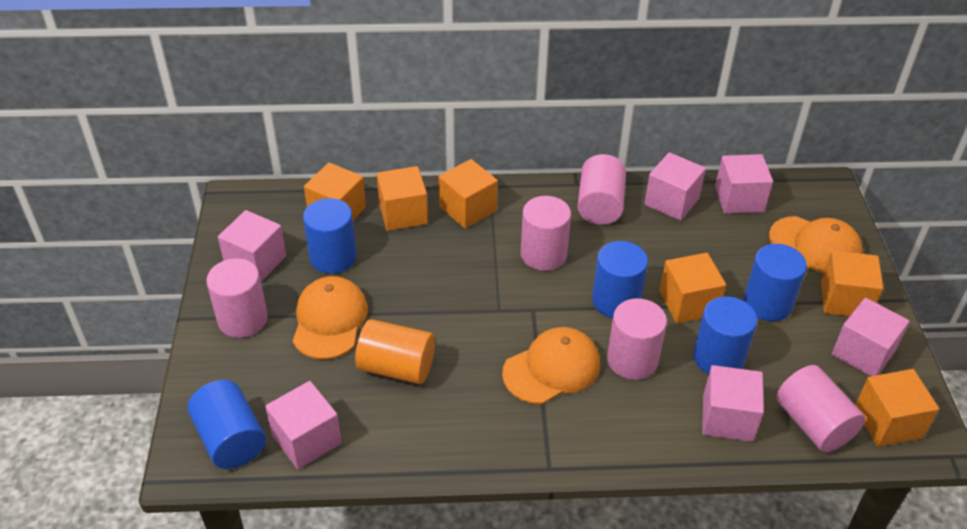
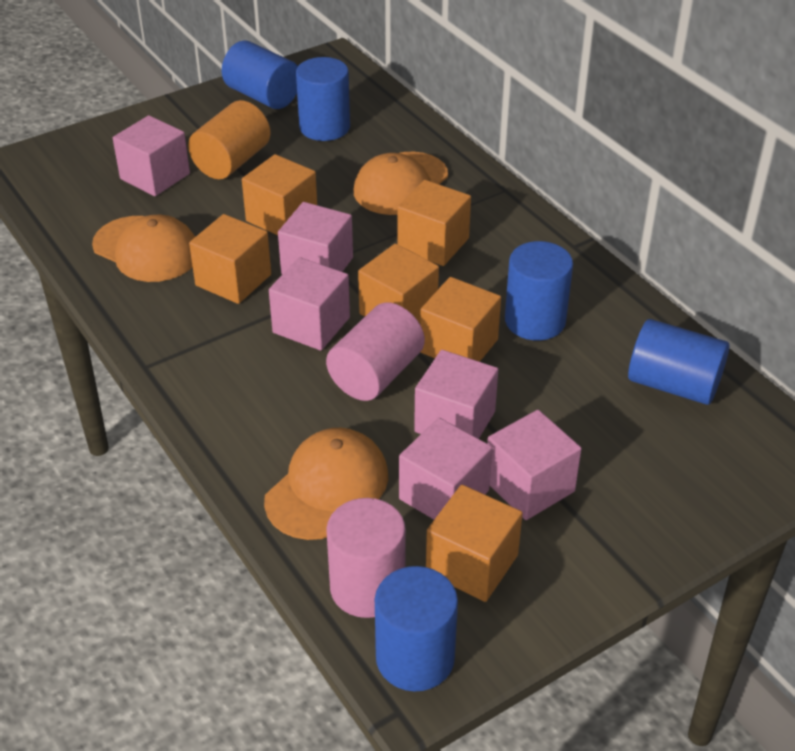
pink cylinder: 5 -> 2

